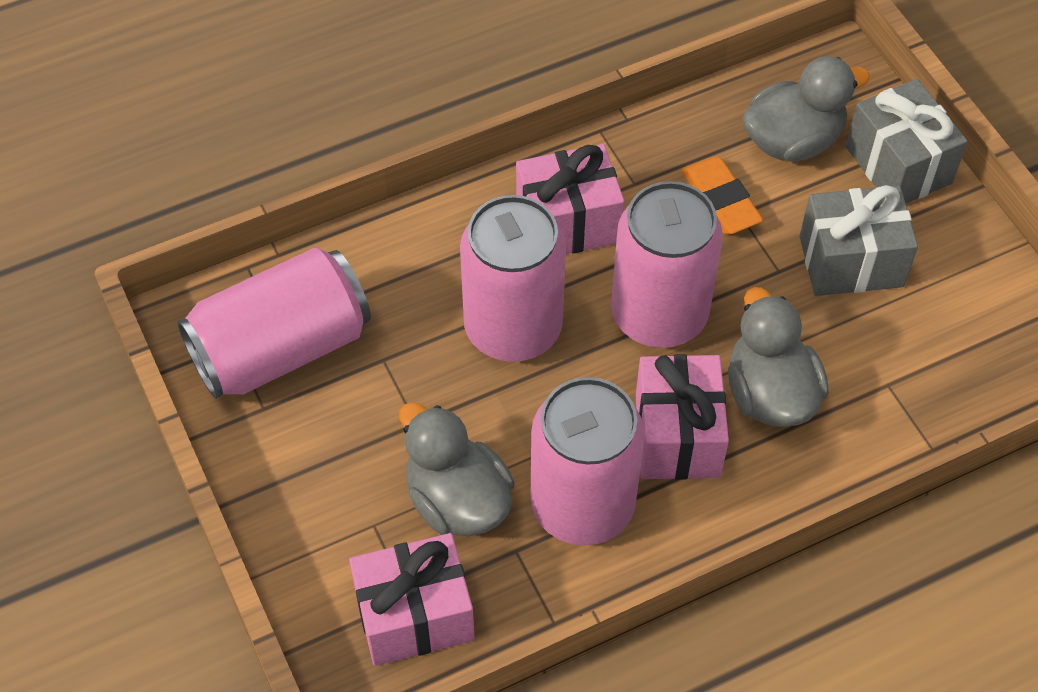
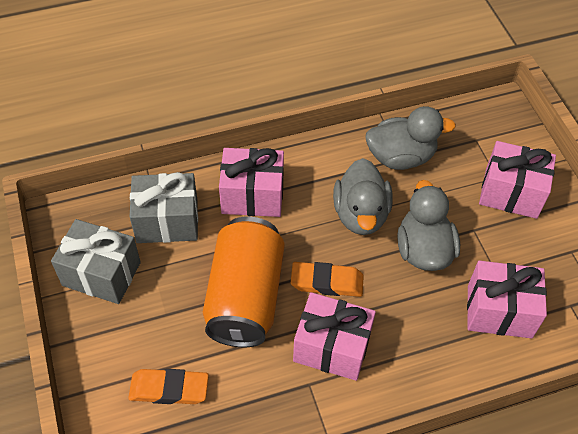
orange can: 0 -> 1
orange eraser: 1 -> 2
pink can: 4 -> 0
pink gift: 3 -> 4

